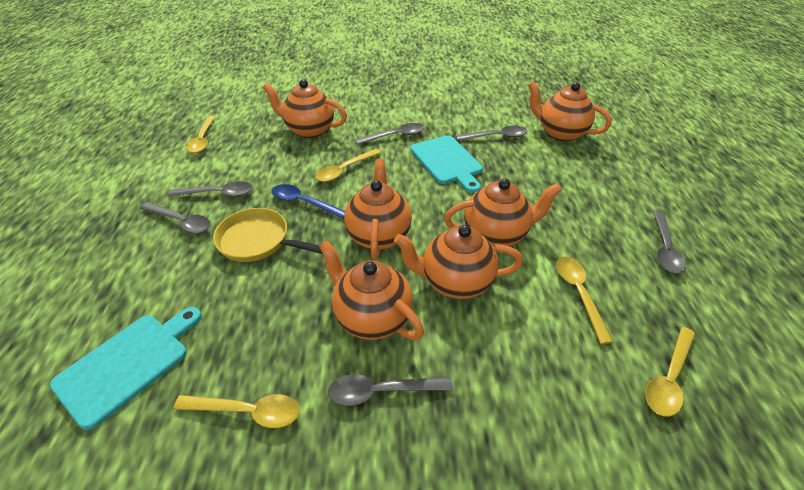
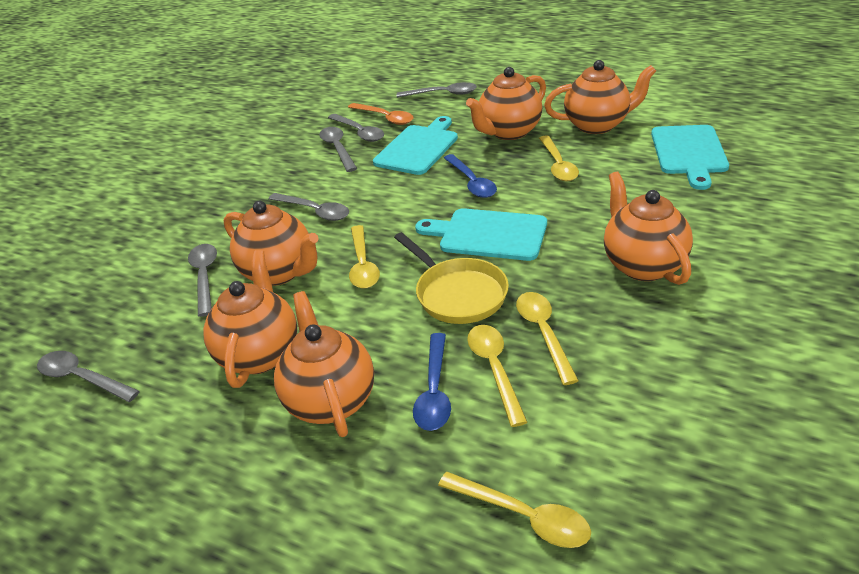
blue spoon: 1 -> 2
orange spoon: 0 -> 1
turquoise cutting board: 2 -> 3

